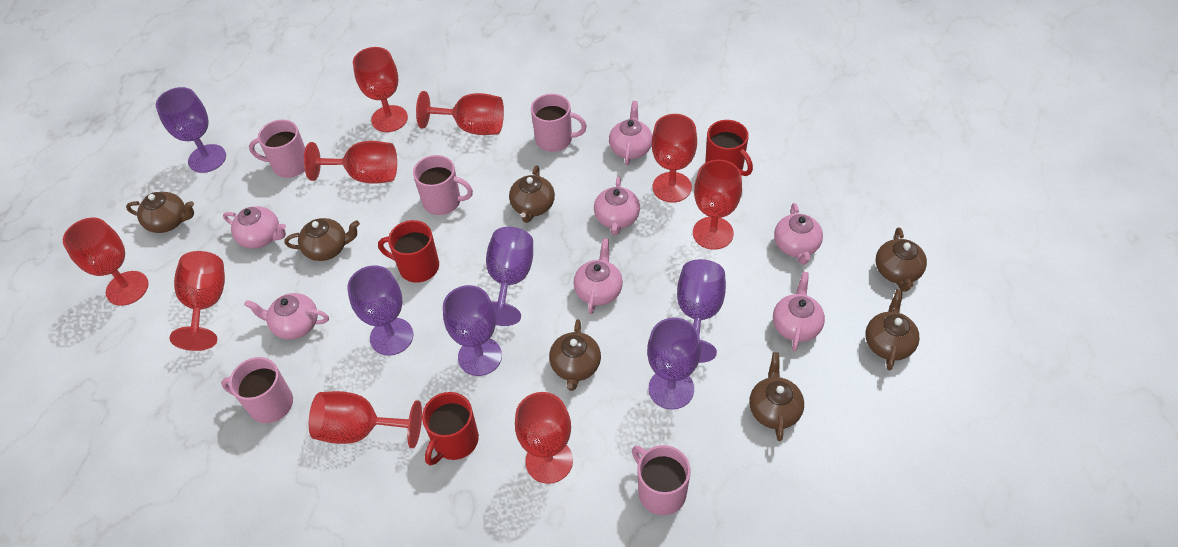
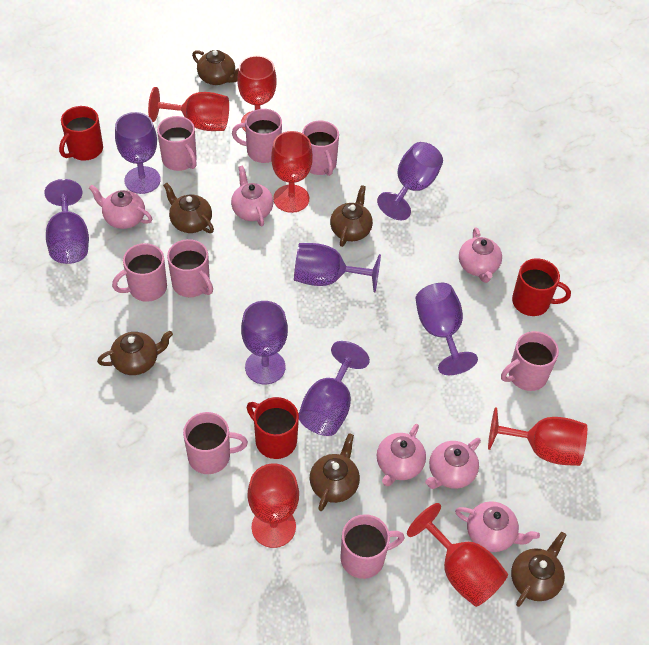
brown teapot: 7 -> 6
pink mug: 5 -> 8
pink teapot: 7 -> 6
purple goblet: 6 -> 7
red goblet: 9 -> 6

